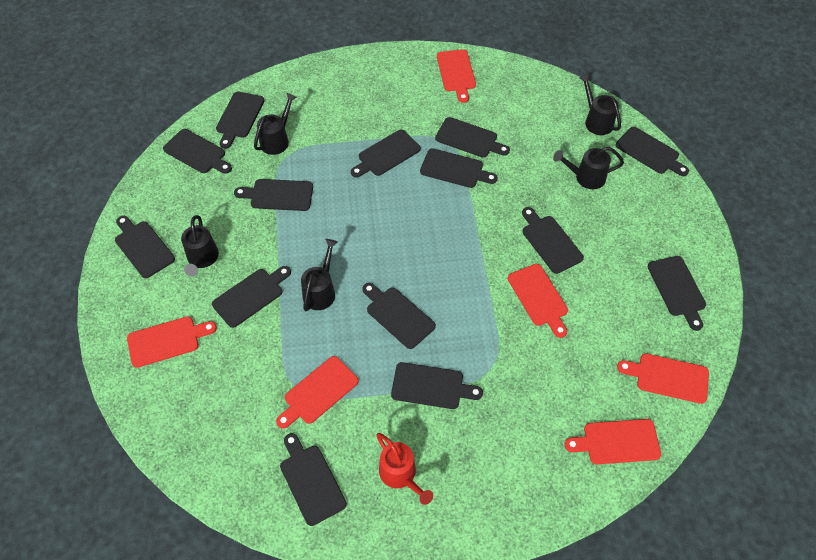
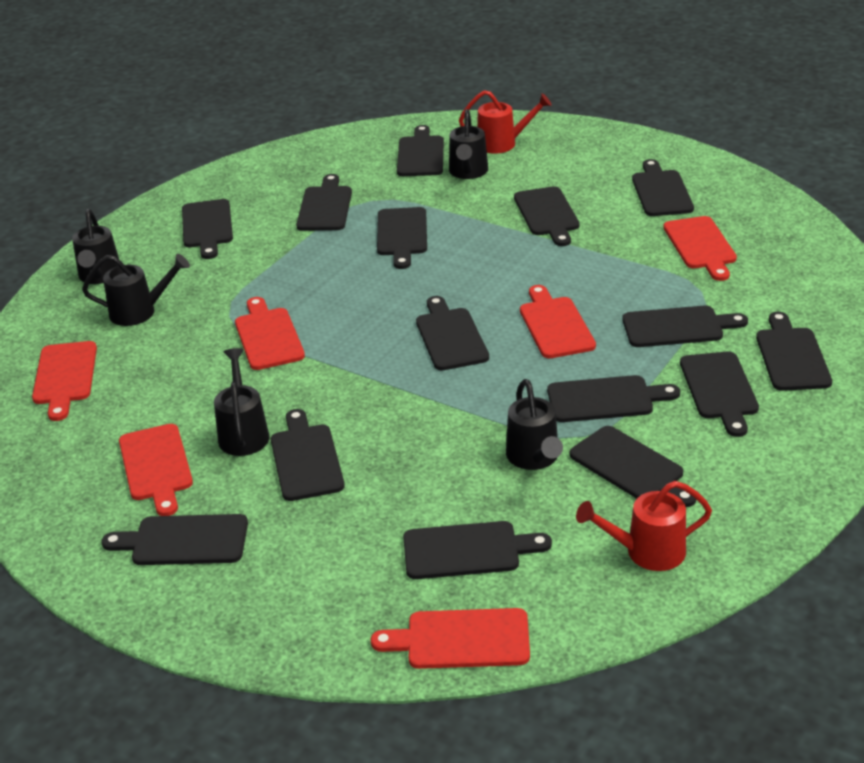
black cutting board: 14 -> 15
red watering can: 1 -> 2

